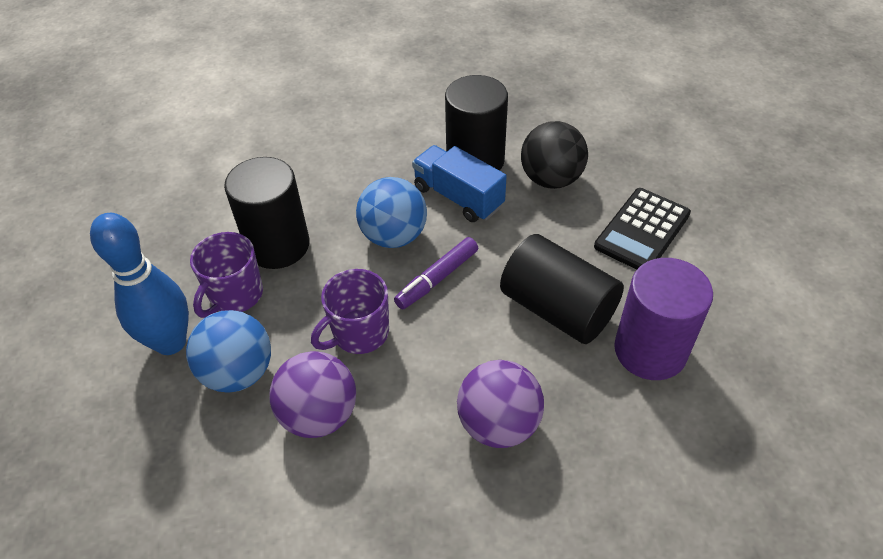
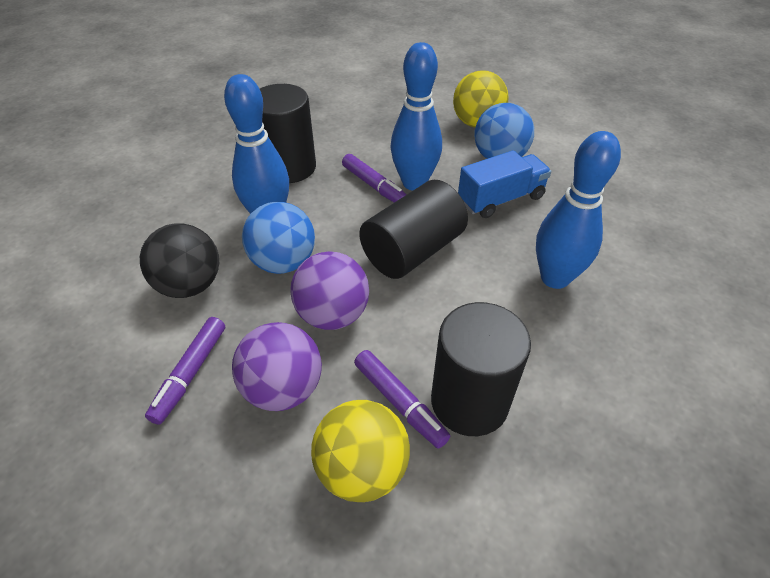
black calculator: 1 -> 0
blue bowling pin: 1 -> 3
purple cylinder: 1 -> 0
purple marker: 1 -> 3
purple mug: 2 -> 0
yellow ball: 0 -> 2

